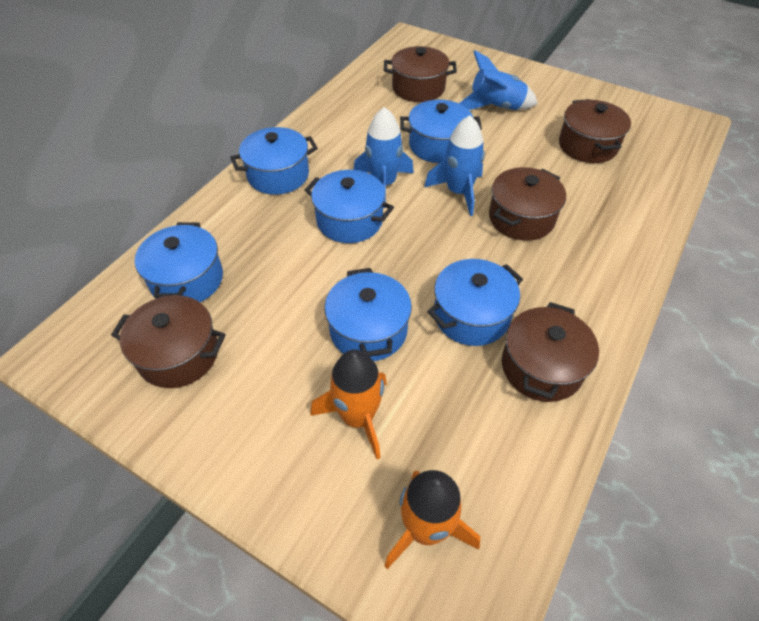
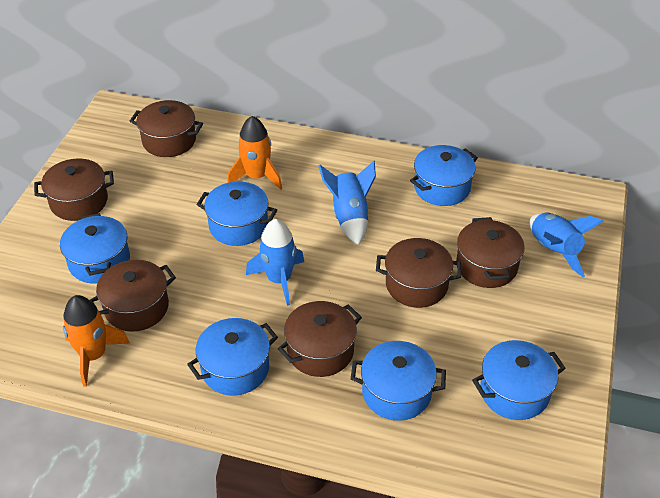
brown pot: 5 -> 6

